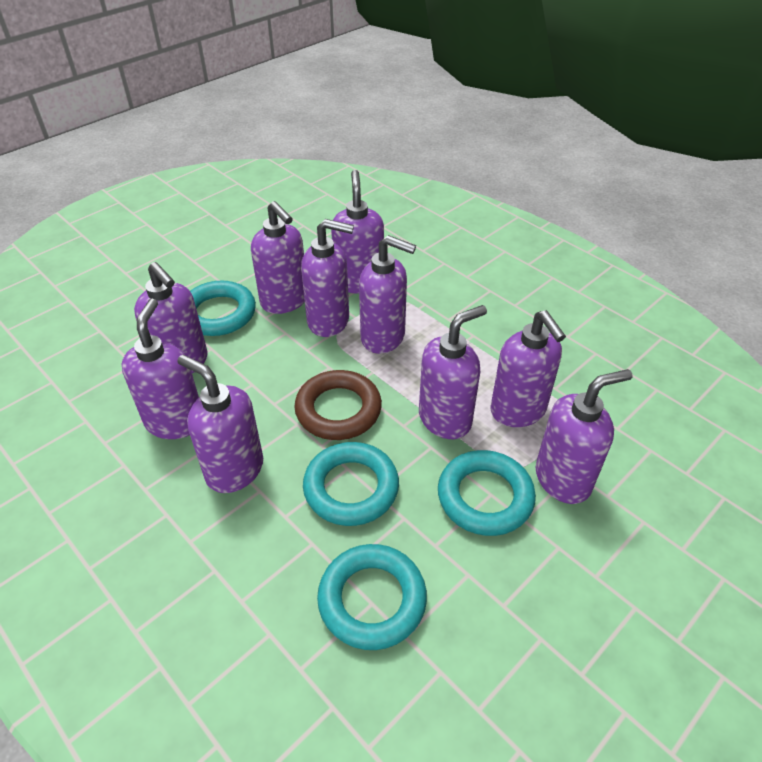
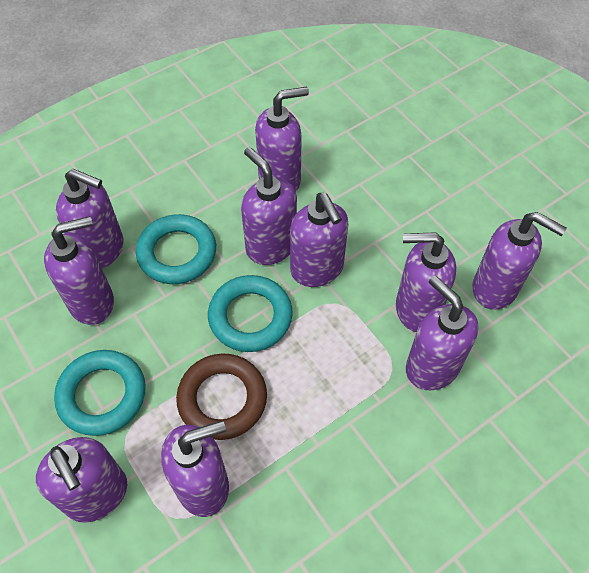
turquoise ring: 4 -> 3

